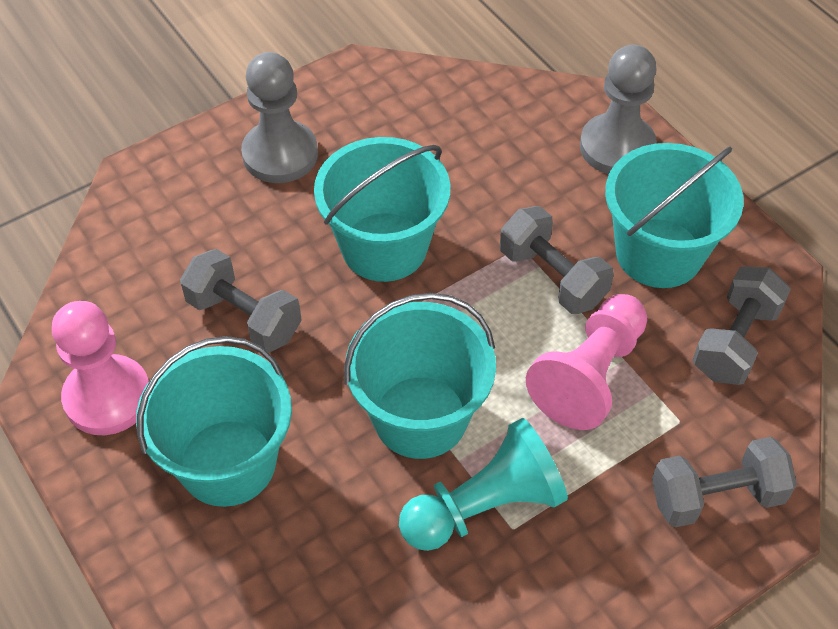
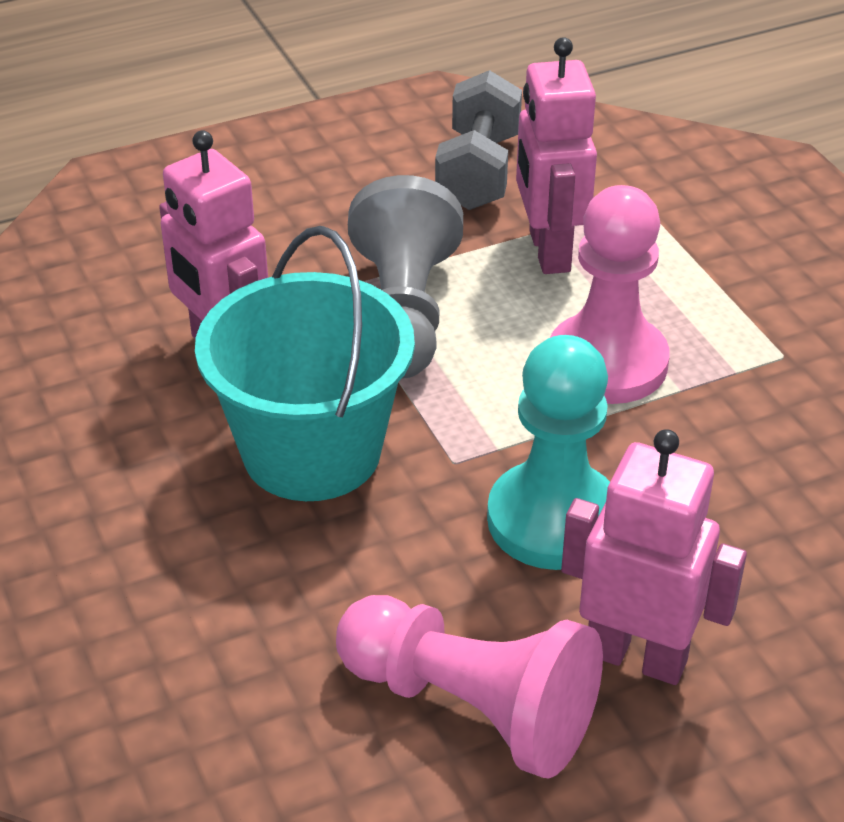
grey dumbbell: 4 -> 1
grey pawn: 2 -> 1
pink robot: 0 -> 3
turquoise bucket: 4 -> 1

